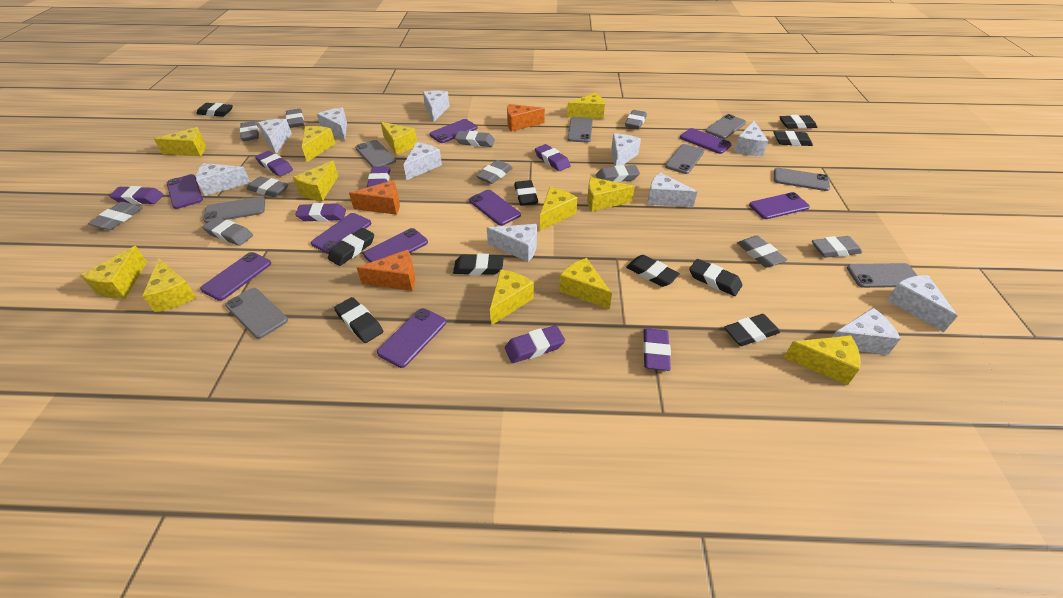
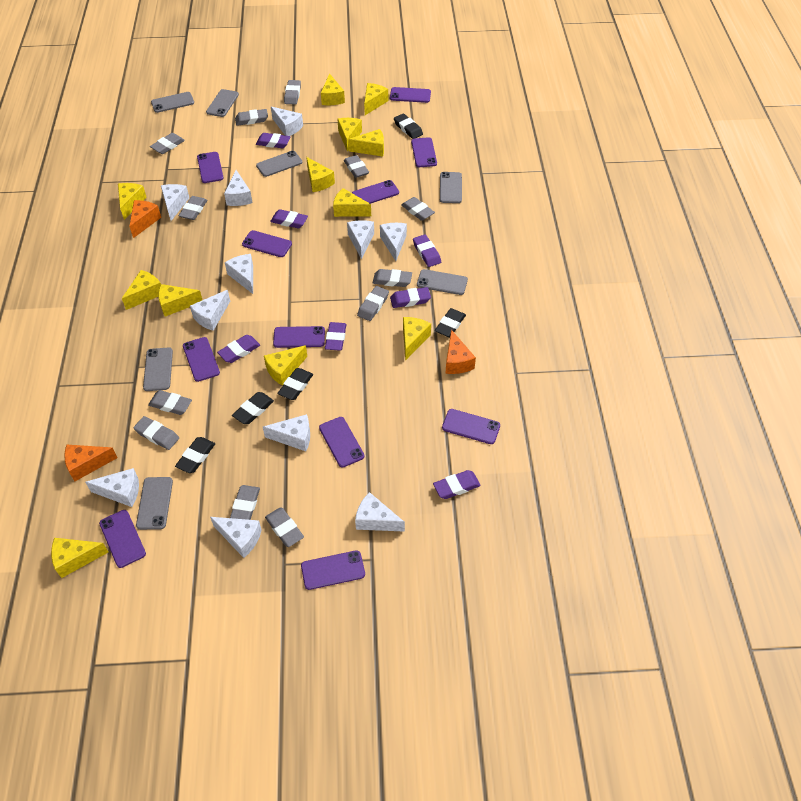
black eraser: 10 -> 5
grey eraser: 11 -> 12
grey phone: 8 -> 7
purple phone: 9 -> 11

